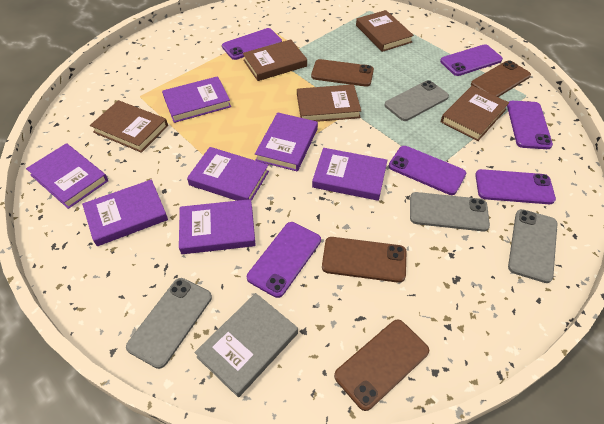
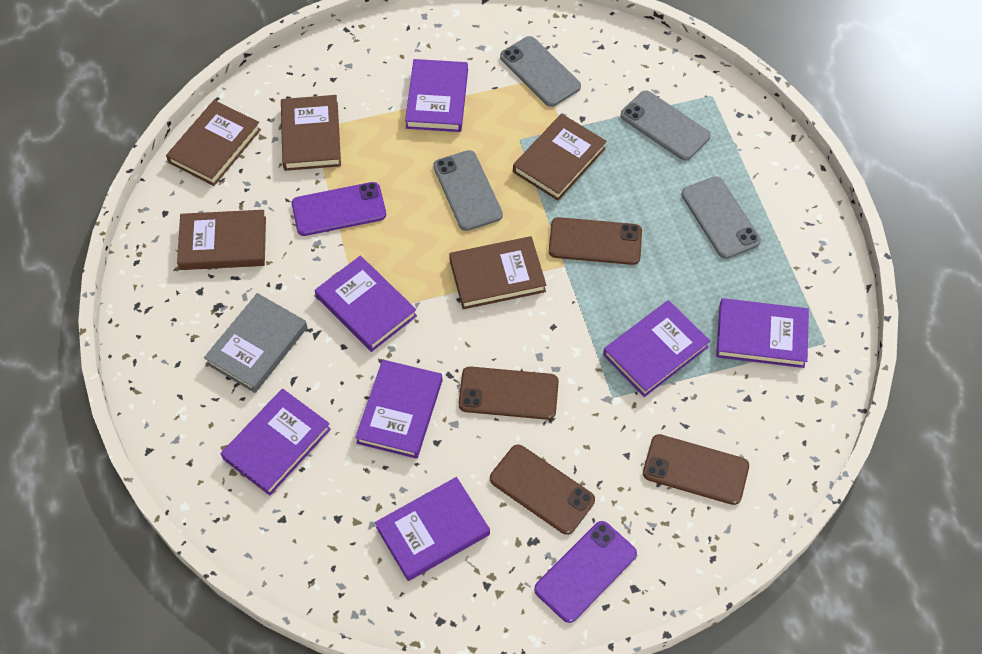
purple phone: 6 -> 2

